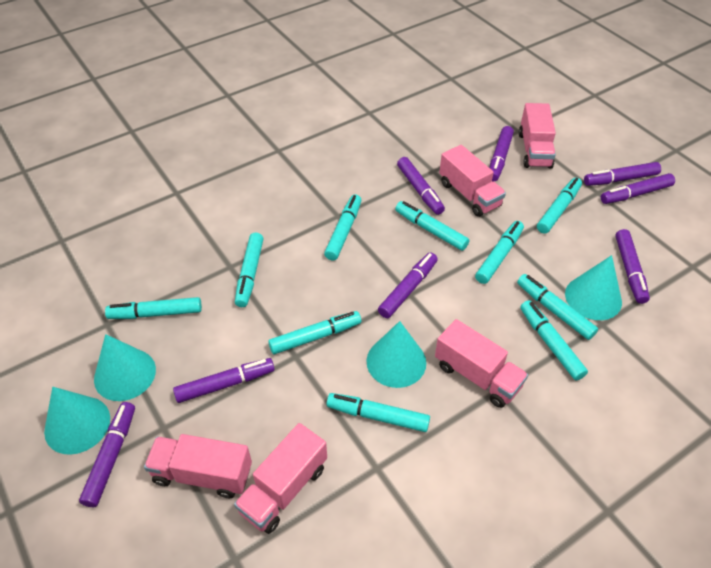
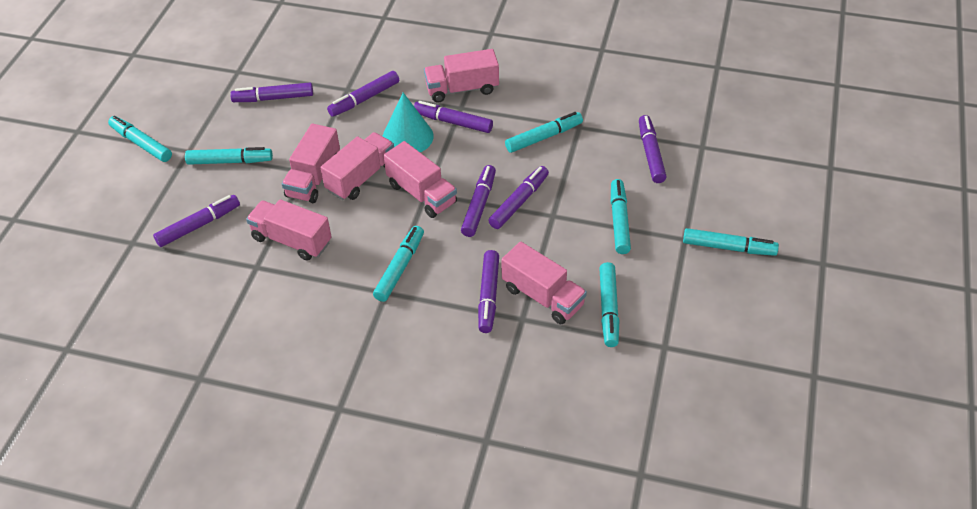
pink truck: 5 -> 6
turquoise cone: 4 -> 1
turquoise marker: 10 -> 7

